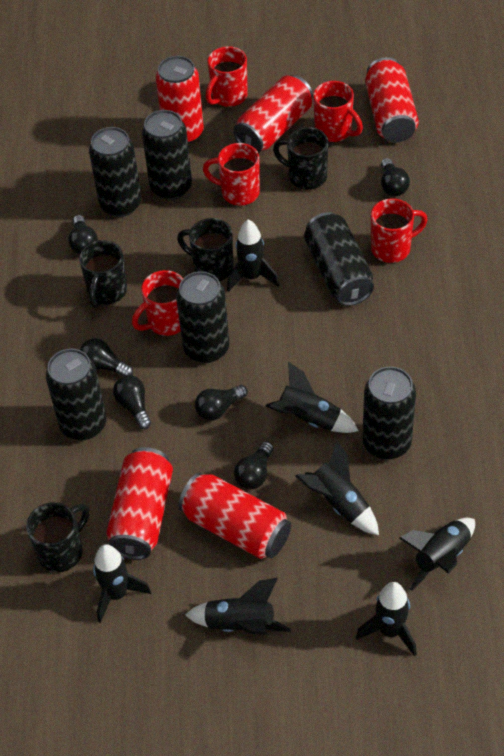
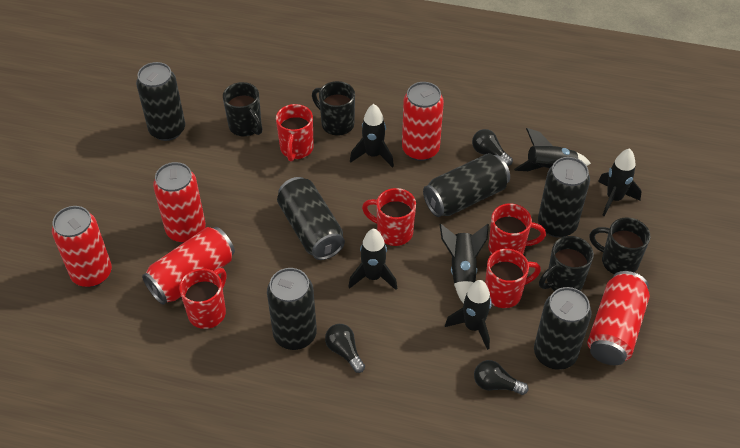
black light bulb: 6 -> 3
black rocket: 7 -> 6

